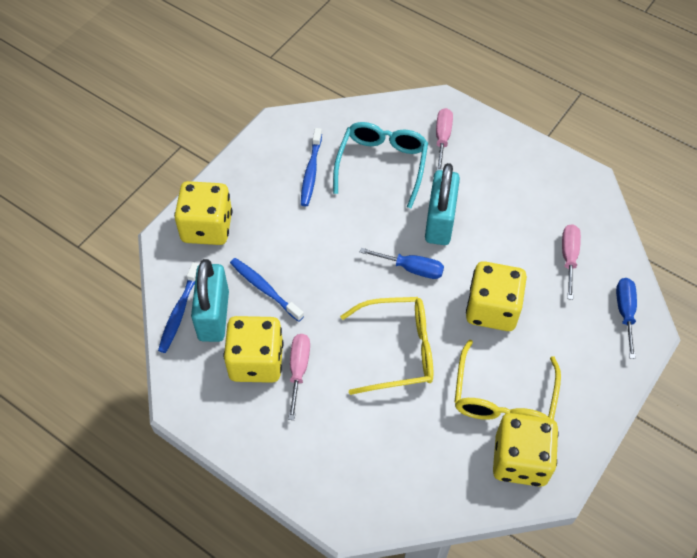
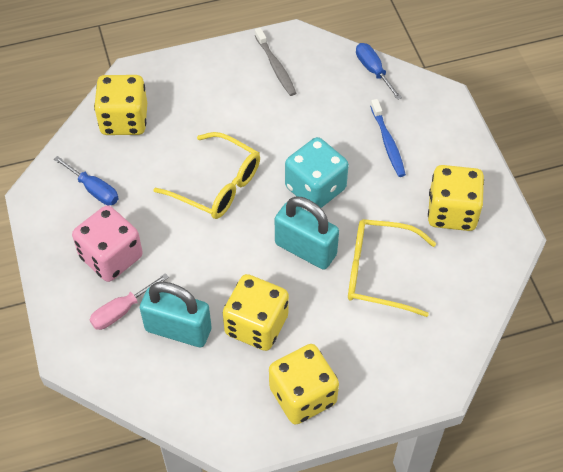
blue toothbrush: 3 -> 1
grey toothbrush: 0 -> 1
pink dice: 0 -> 1
pink screwdriver: 3 -> 1
turquoise dice: 0 -> 1
turquoise glasses: 1 -> 0

